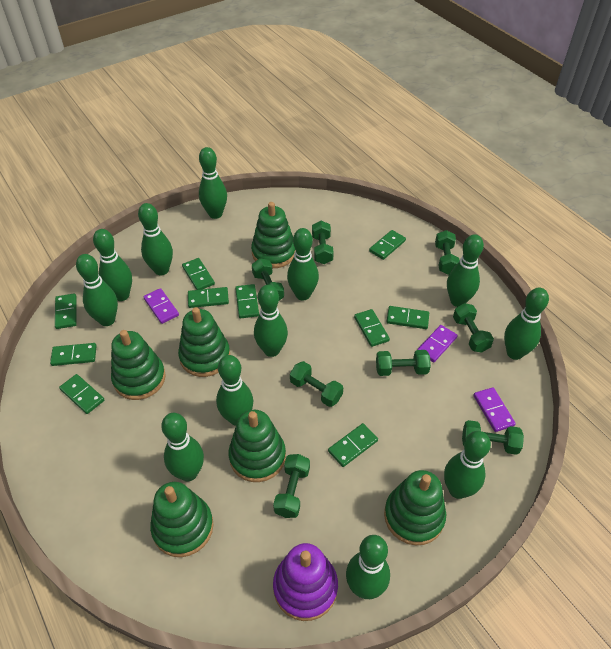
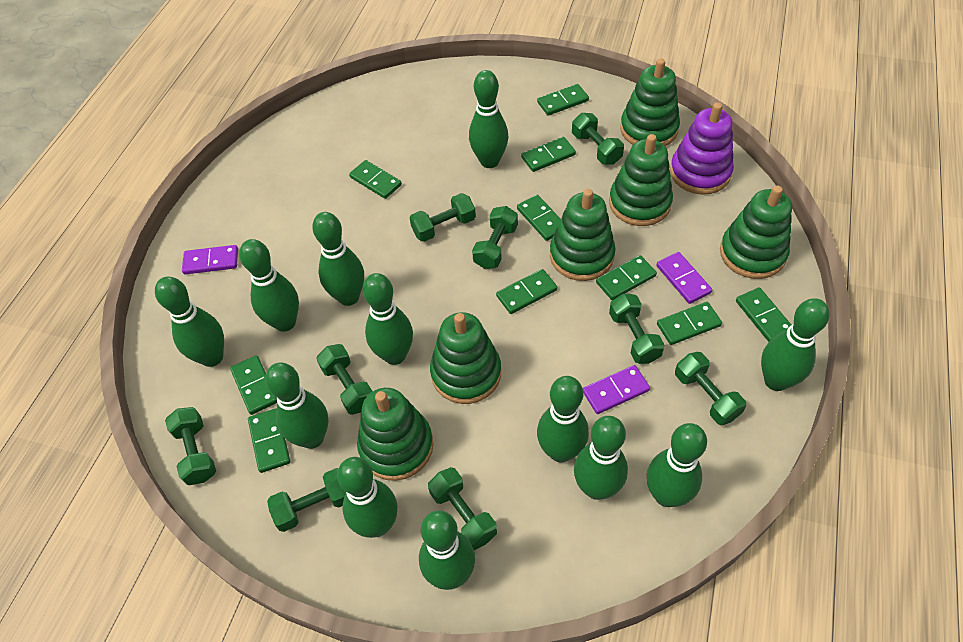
green dumbbell: 8 -> 9

